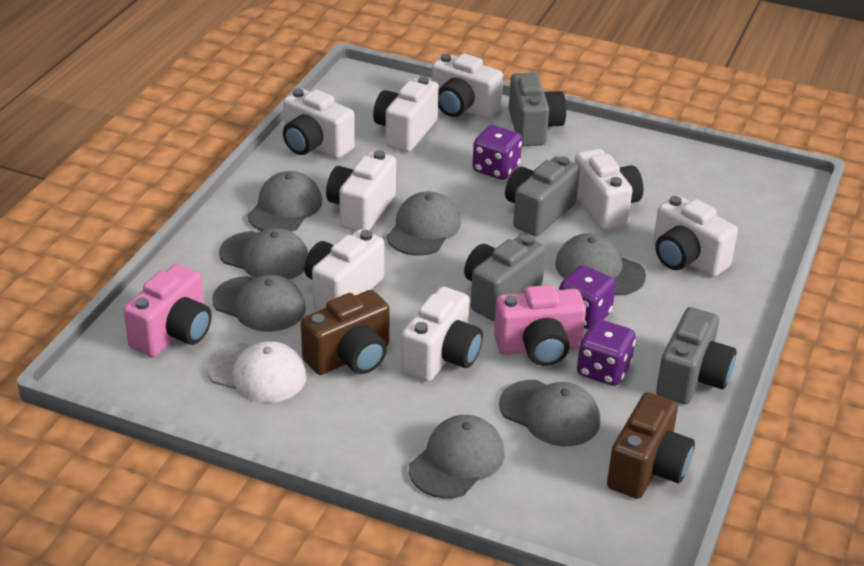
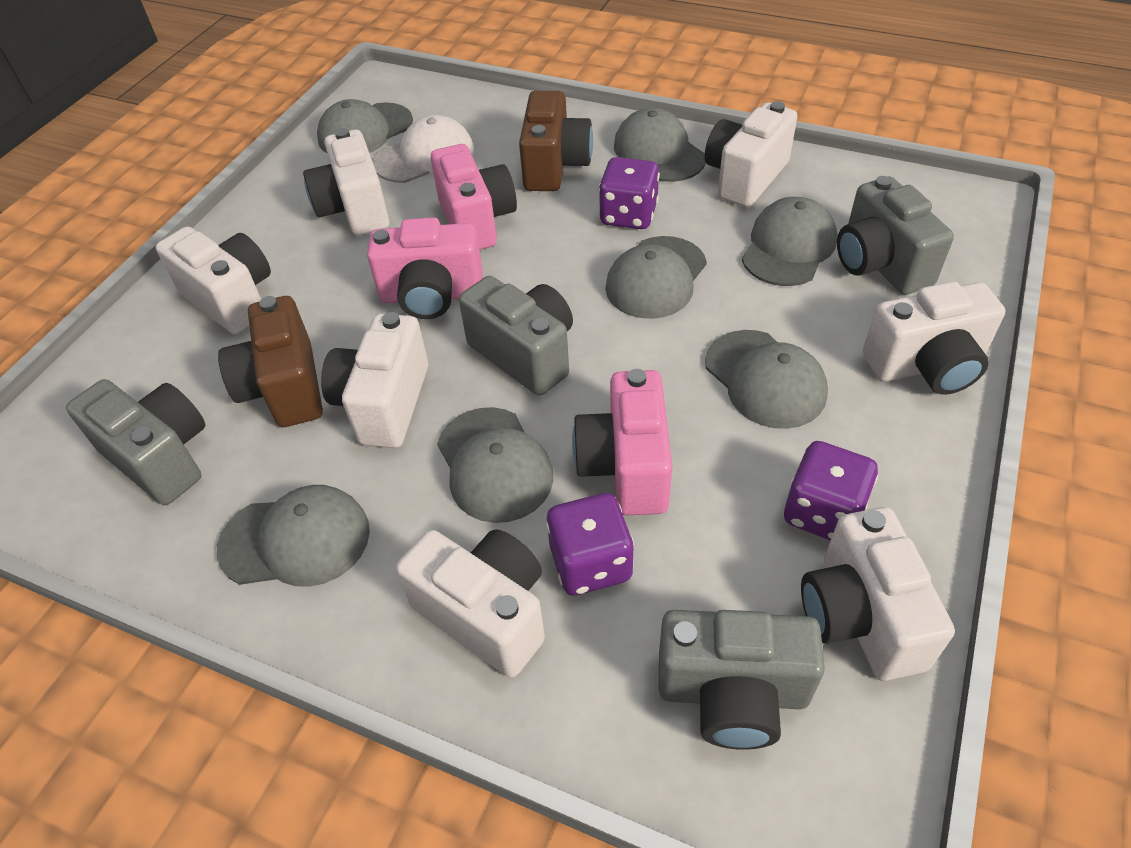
pink camera: 2 -> 3
white camera: 8 -> 7

